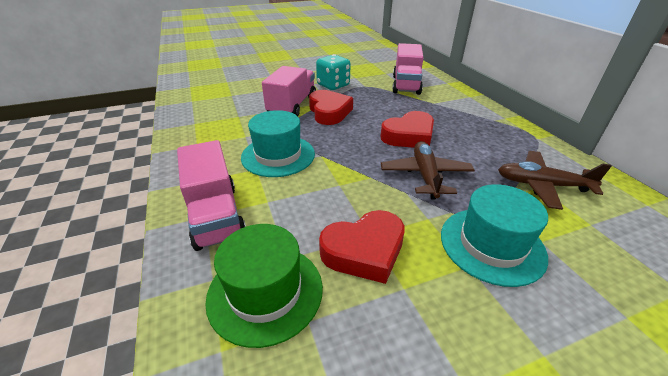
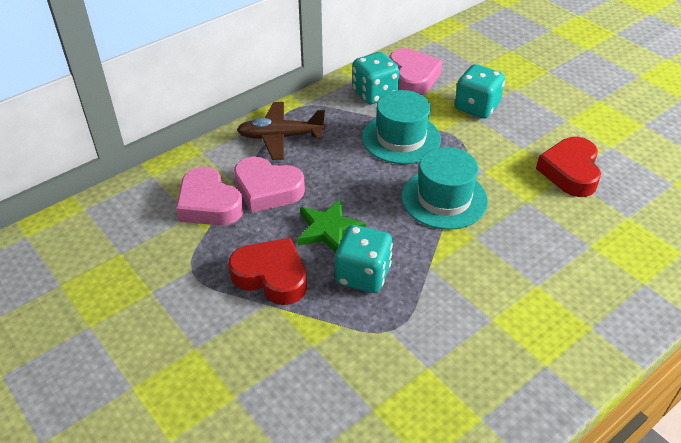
brown plane: 2 -> 1
green hat: 1 -> 0
green star: 0 -> 1
pink heart: 0 -> 3
pink truck: 3 -> 0
red heart: 3 -> 2
turquoise dice: 1 -> 3

